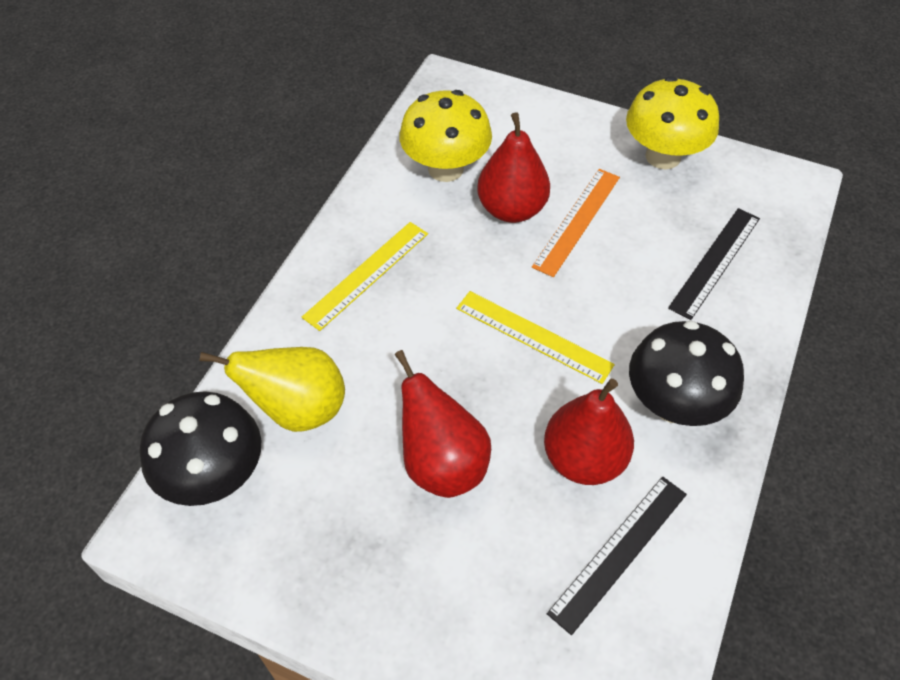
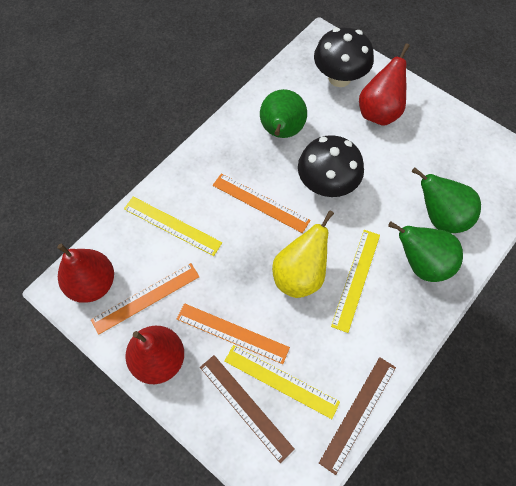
black ruler: 2 -> 0
brown ruler: 0 -> 2
green pear: 0 -> 3
orange ruler: 1 -> 3
yellow mushroom: 2 -> 0
yellow ruler: 2 -> 3

